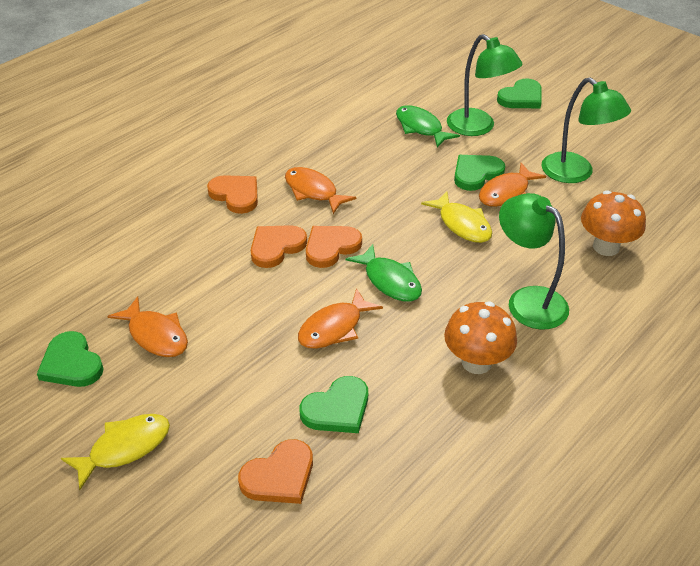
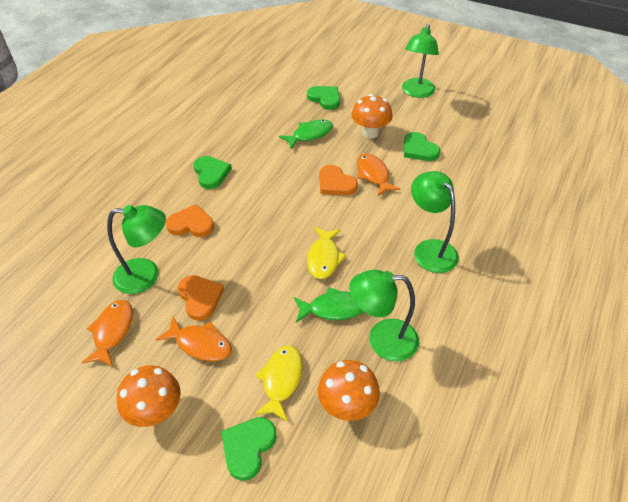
green lamp: 3 -> 4
orange fish: 4 -> 3
orange heart: 4 -> 3
orange mushroom: 2 -> 3

